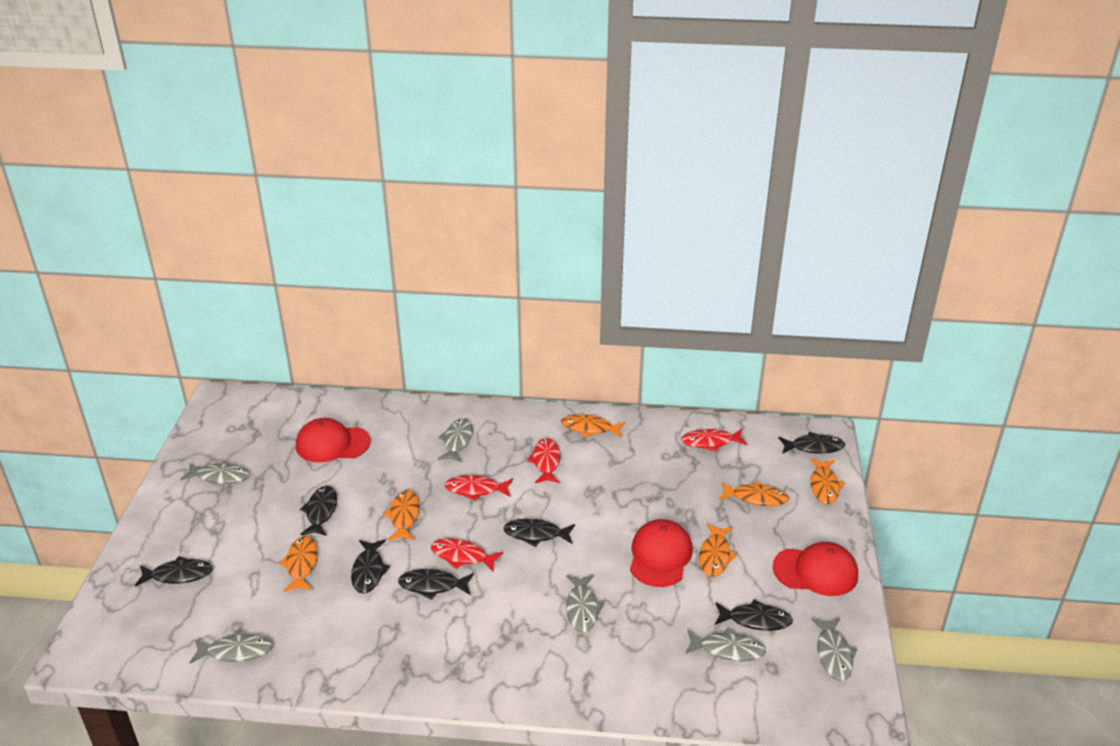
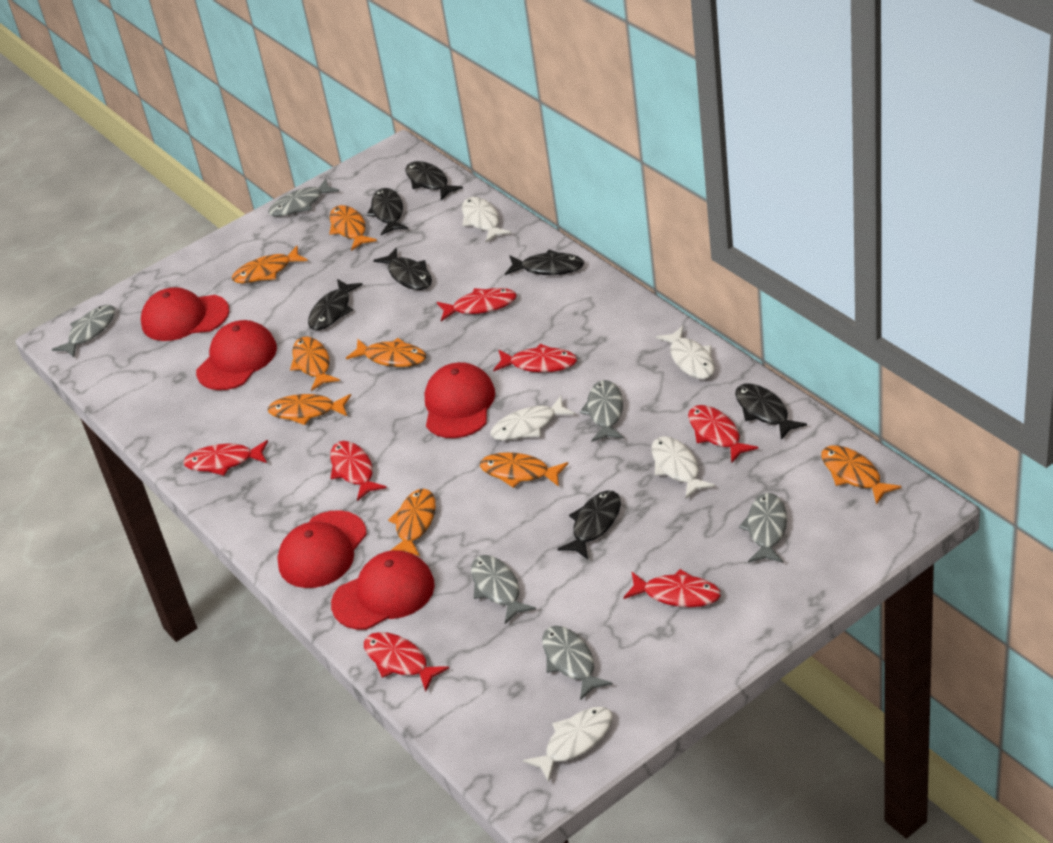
orange fish: 6 -> 8
red cap: 3 -> 5
red fish: 4 -> 7
white fish: 0 -> 5

